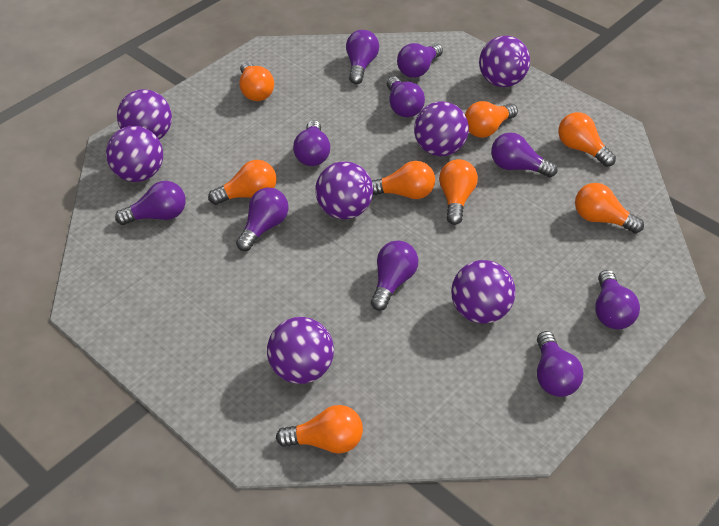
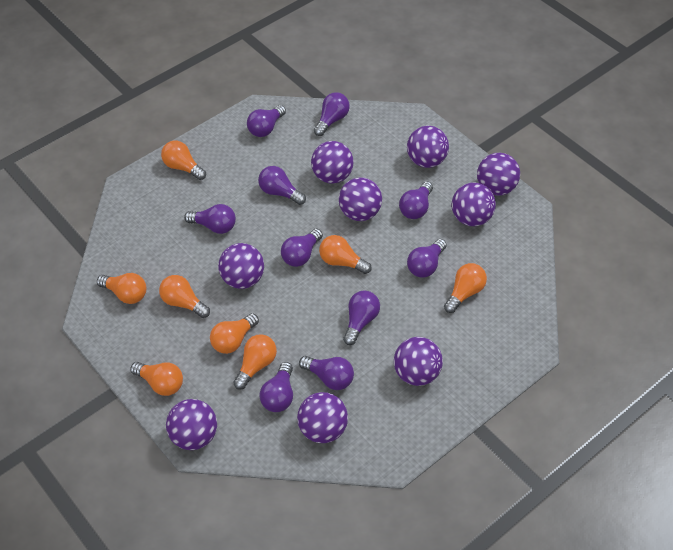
purple ball: 7 -> 9

